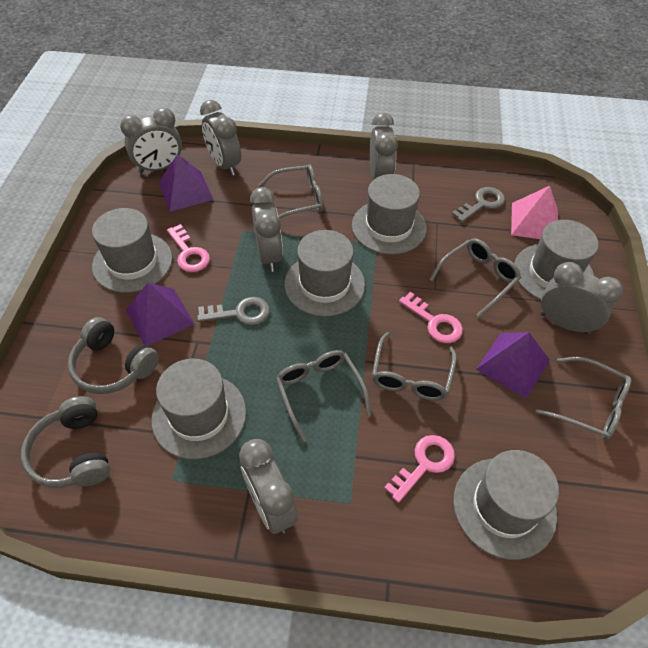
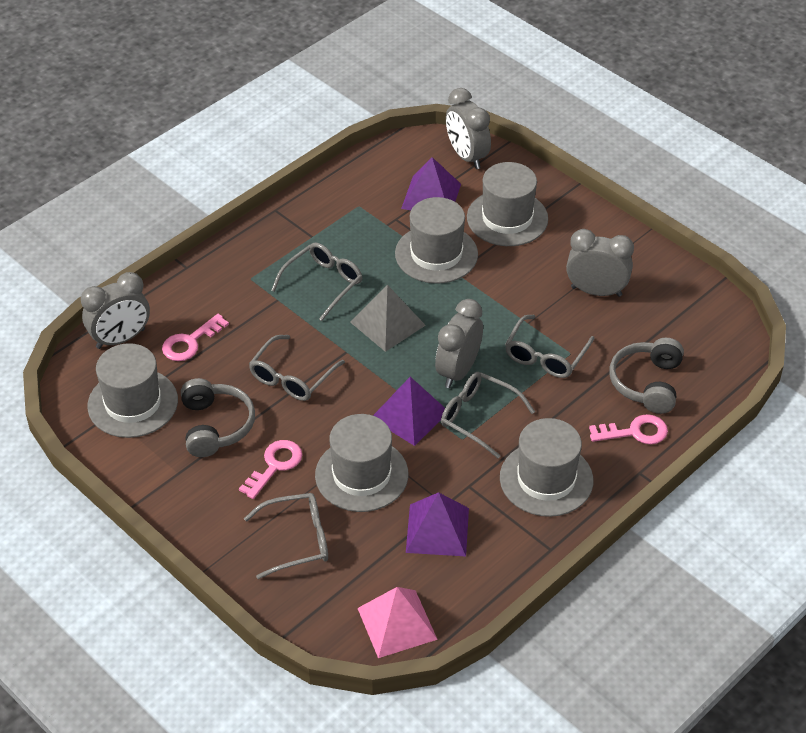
grey clock: 6 -> 4
grey hat: 6 -> 5
grey key: 2 -> 0
grey pyramid: 0 -> 1

